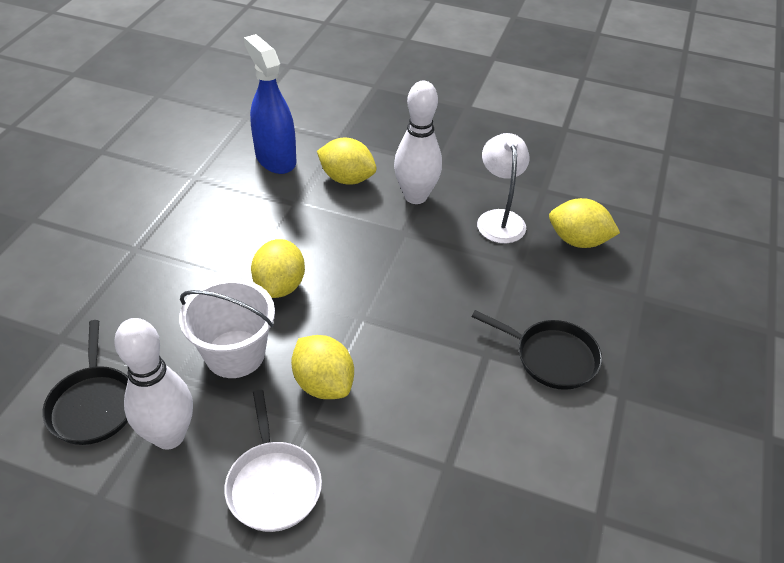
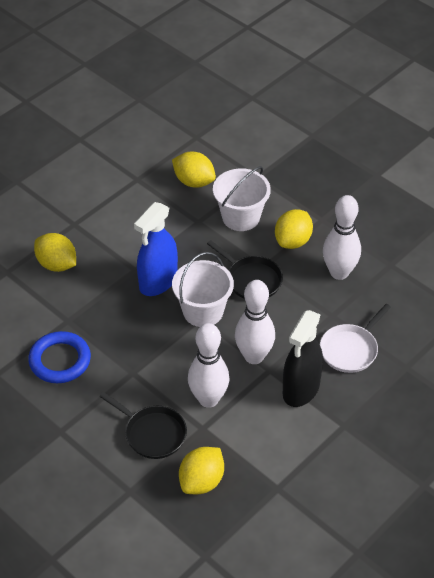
black spray bottle: 0 -> 1
blue ring: 0 -> 1
white bowling pin: 2 -> 3
white bucket: 1 -> 2
white lamp: 1 -> 0

